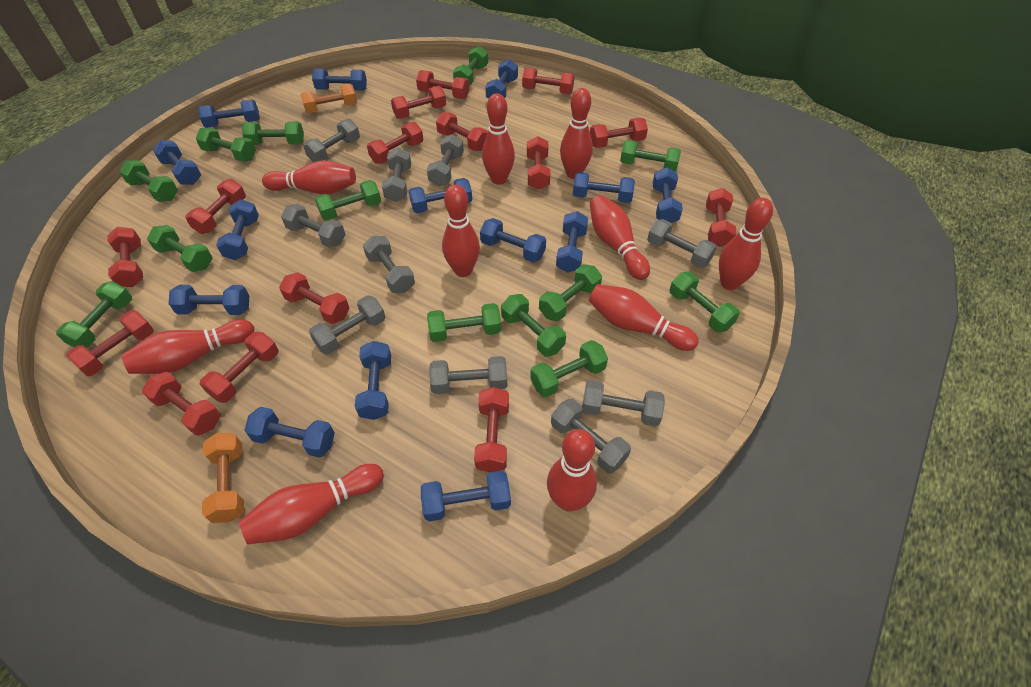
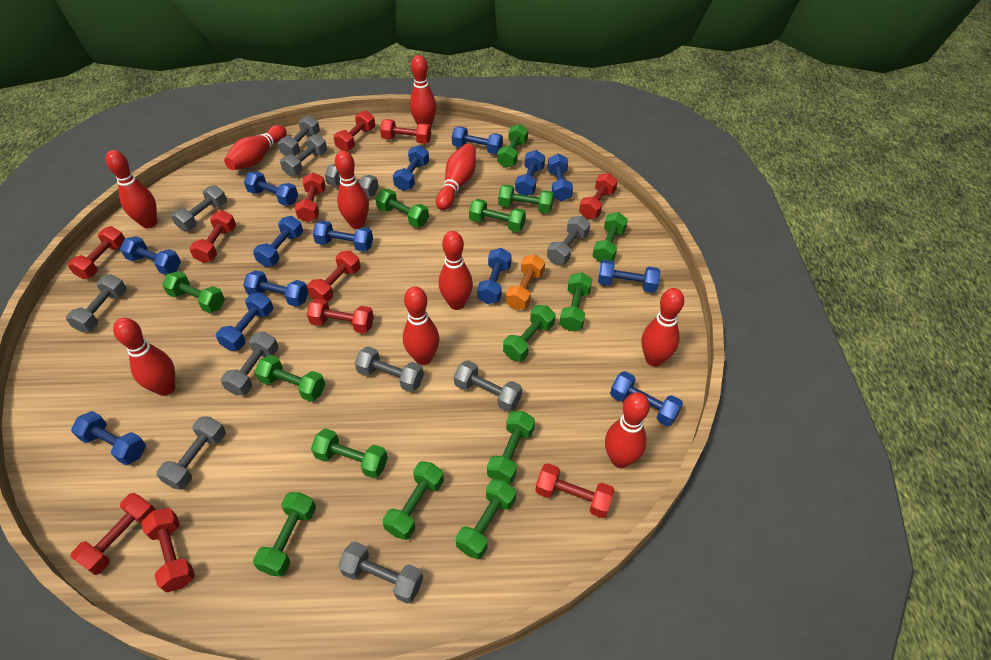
green dumbbell: 13 -> 14
grey dumbbell: 10 -> 11
orange dumbbell: 2 -> 1
red dumbbell: 15 -> 11

